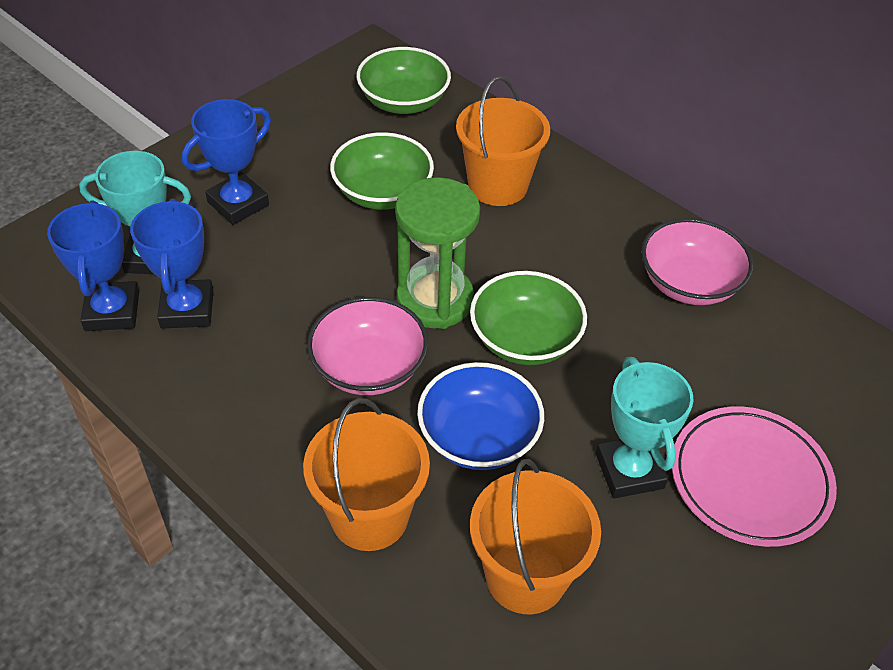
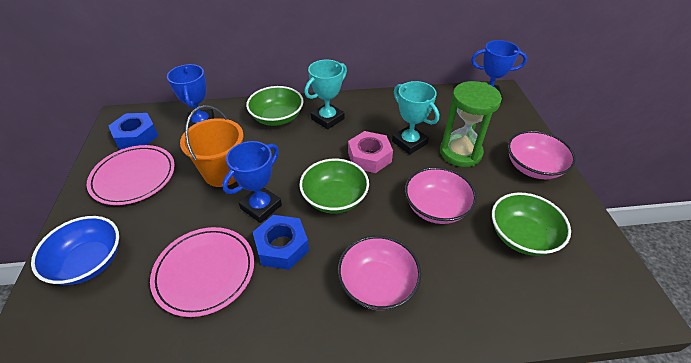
blue nut: 0 -> 2
orange bucket: 3 -> 1
pink bowl: 2 -> 3
pink nut: 0 -> 1
pink plate: 1 -> 2

